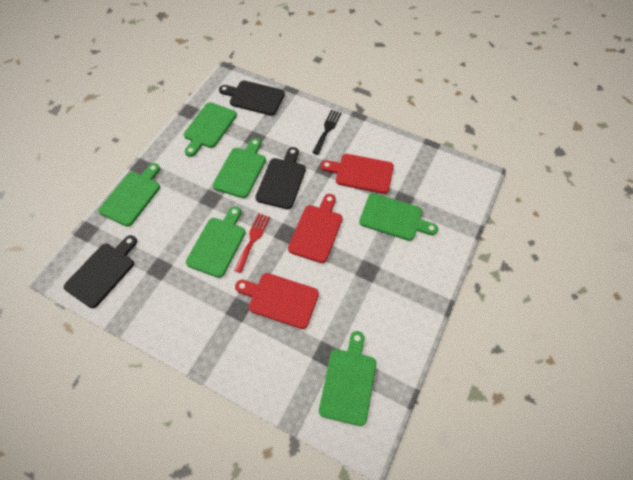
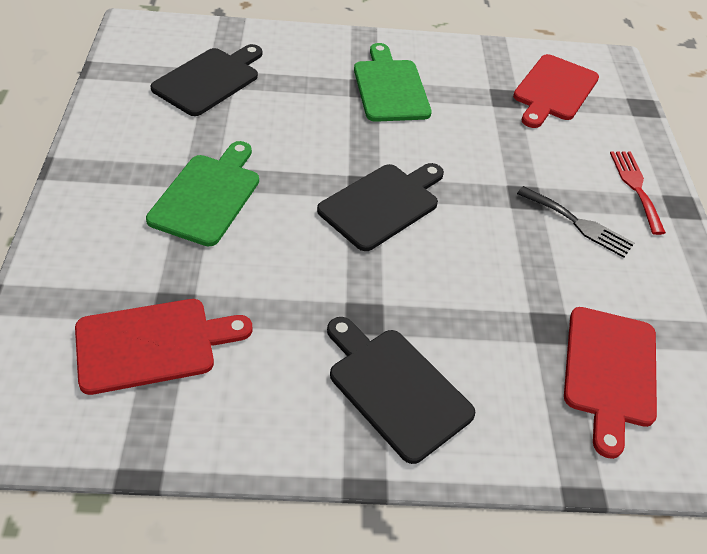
green cutting board: 6 -> 2

